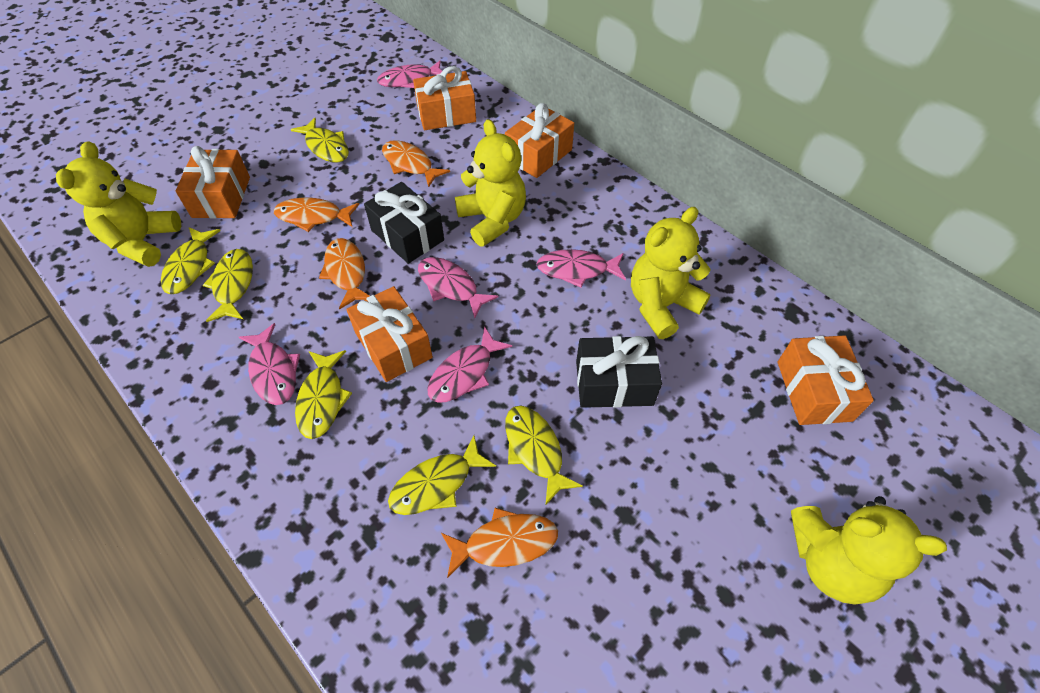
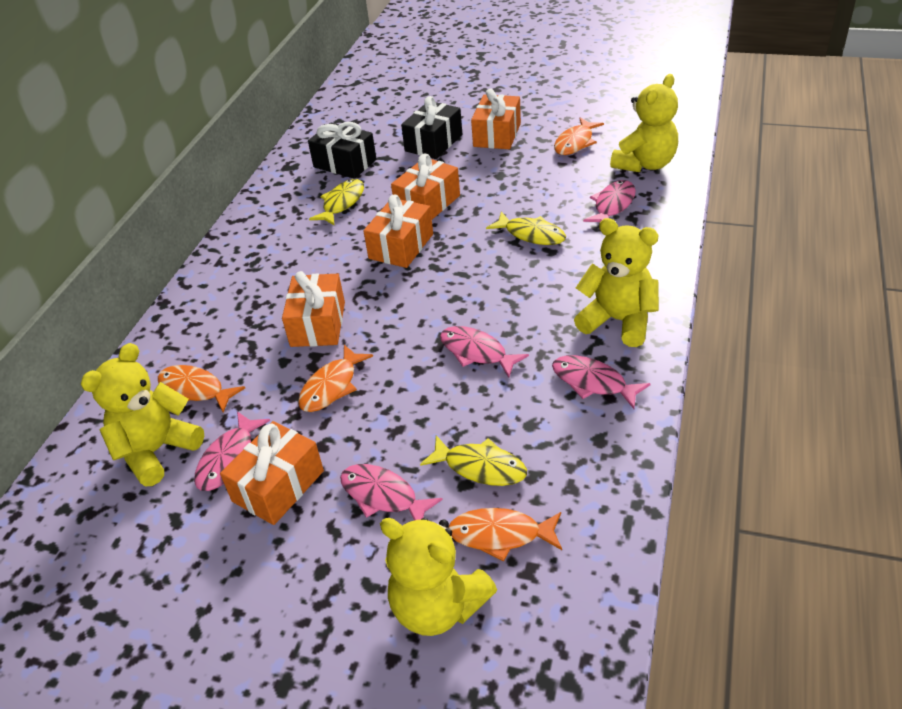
yellow fish: 6 -> 3

